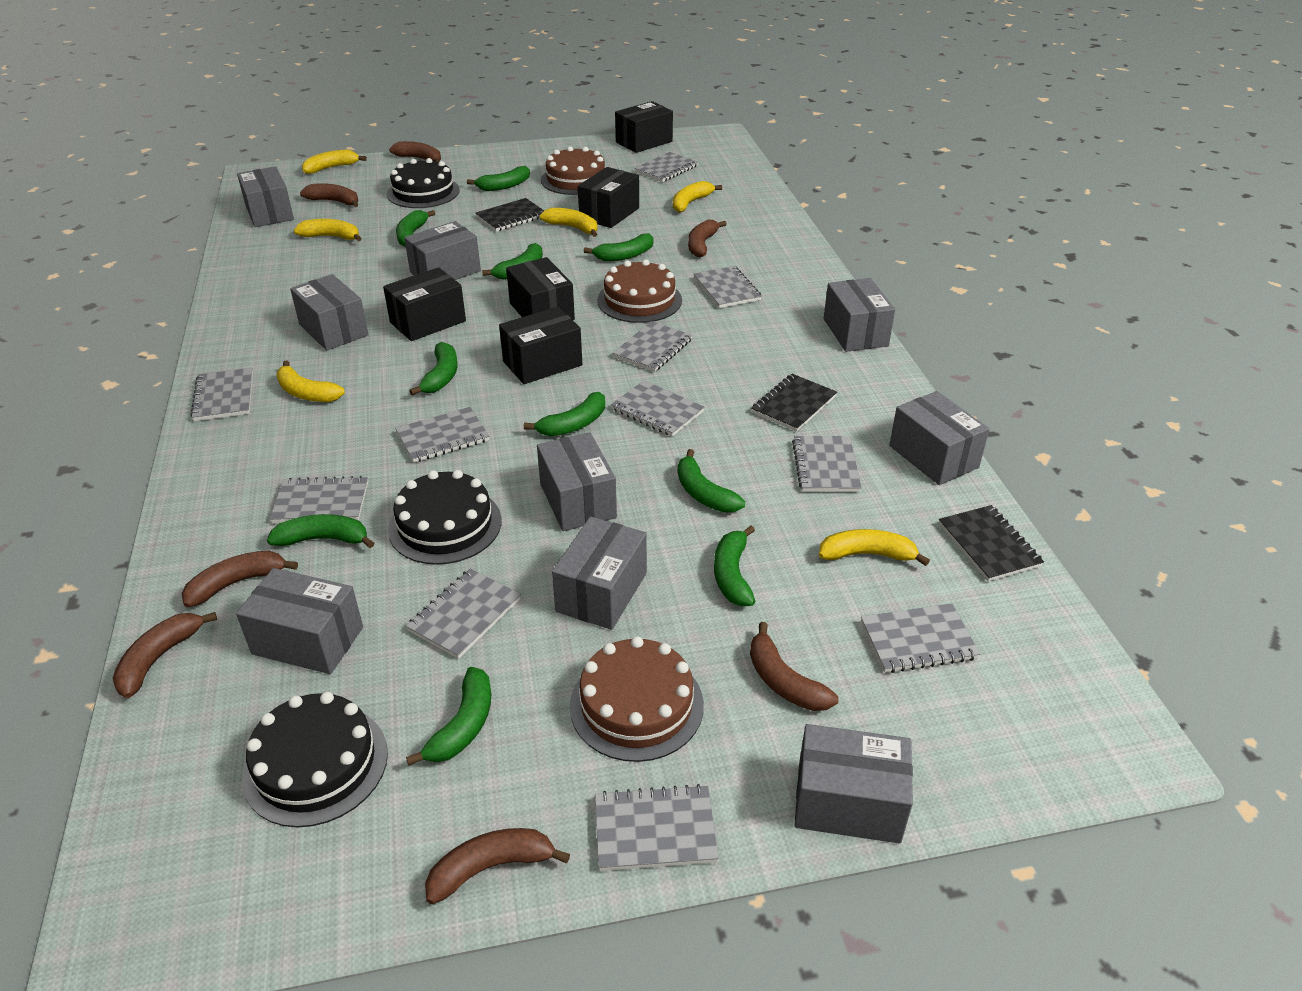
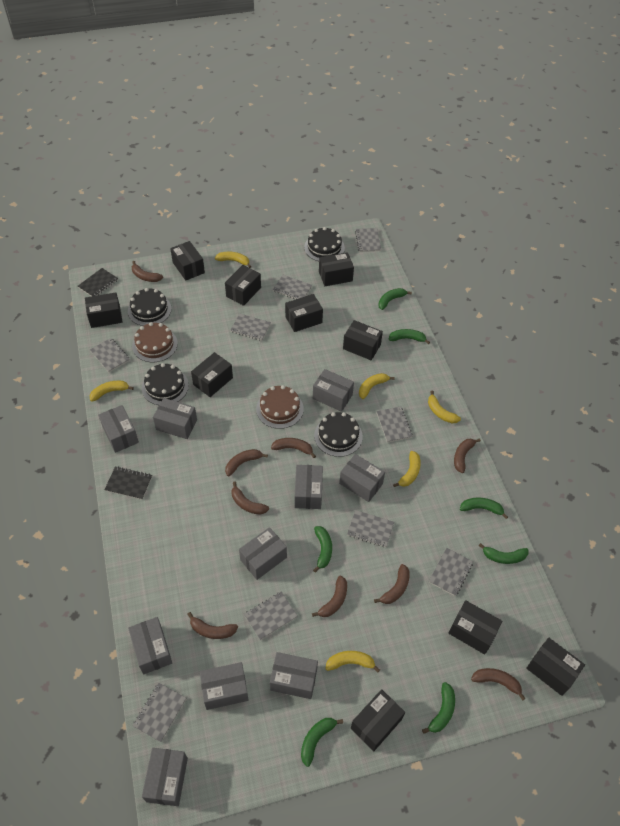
black box: 5 -> 10
black cake: 3 -> 4
black notebook: 3 -> 2
brown banana: 7 -> 9
brown cake: 3 -> 2
green banana: 10 -> 7
grey box: 9 -> 10
grey notebook: 11 -> 9

